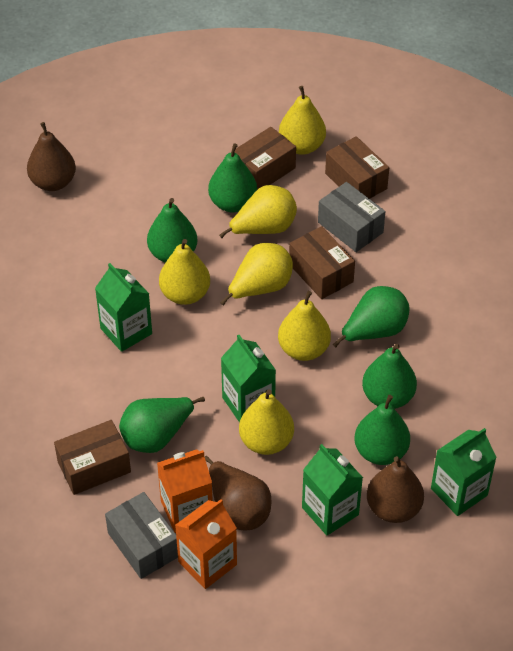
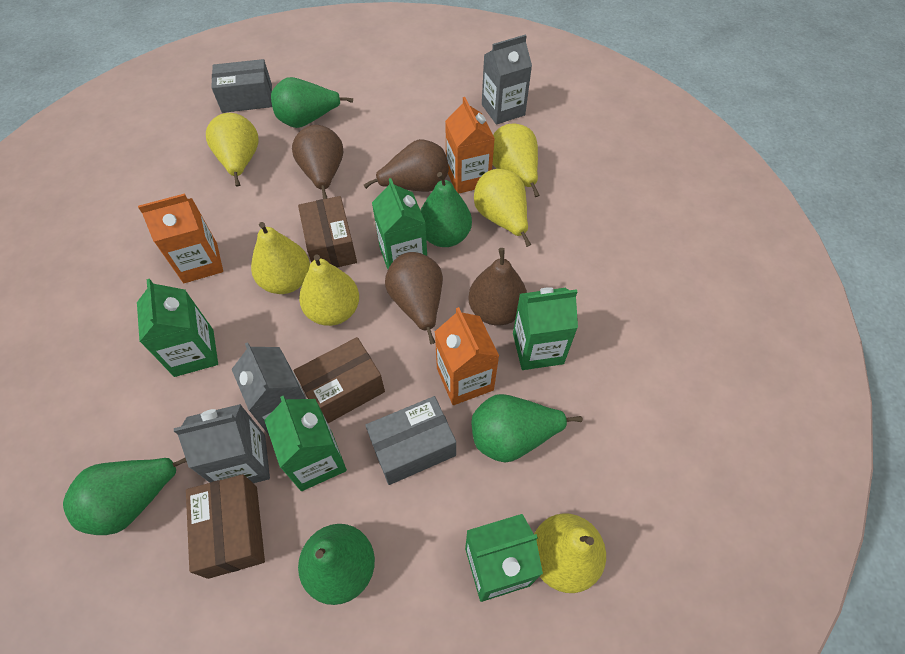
brown box: 4 -> 3
brown pear: 3 -> 4
green carton: 4 -> 5
green pear: 6 -> 5
grey carton: 0 -> 3
orange carton: 2 -> 3

